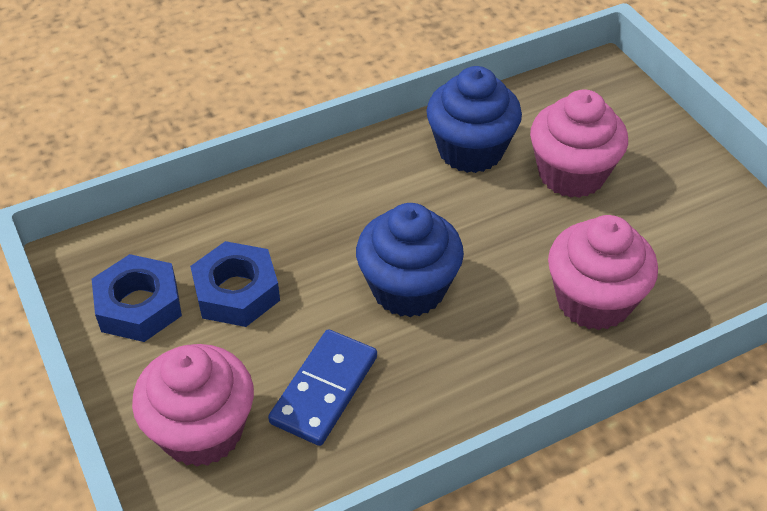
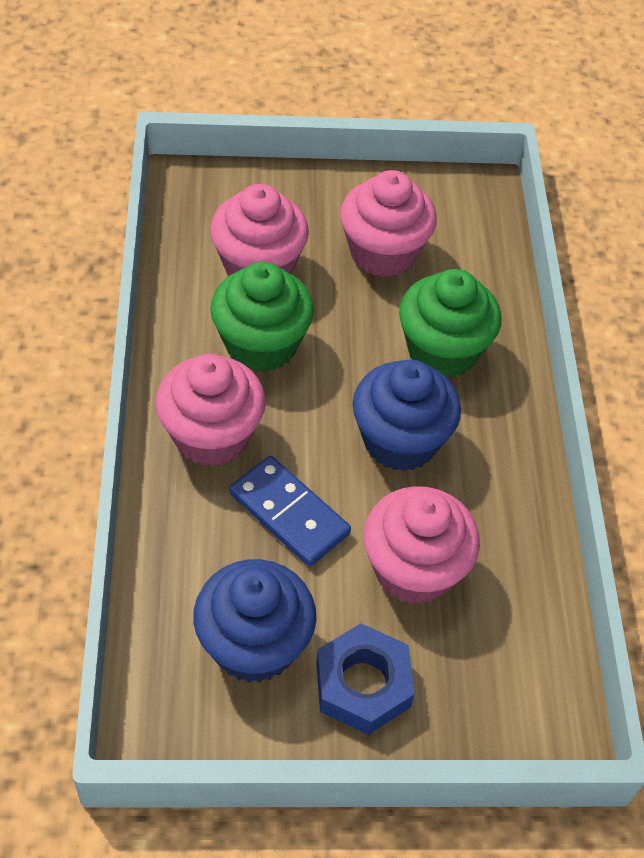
blue nut: 2 -> 1
green cupcake: 0 -> 2
pink cupcake: 3 -> 4

